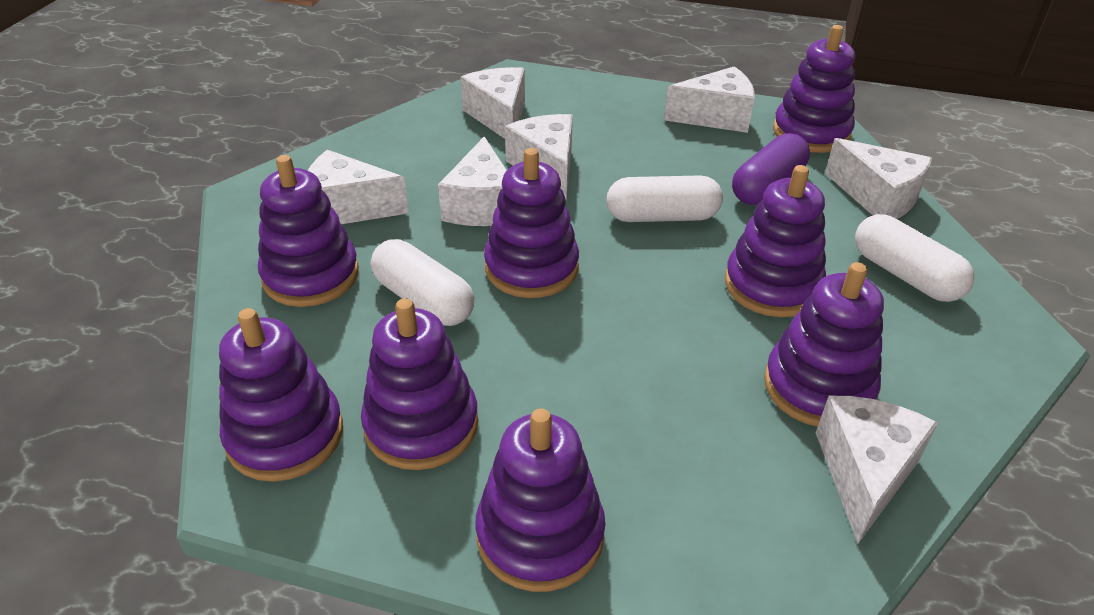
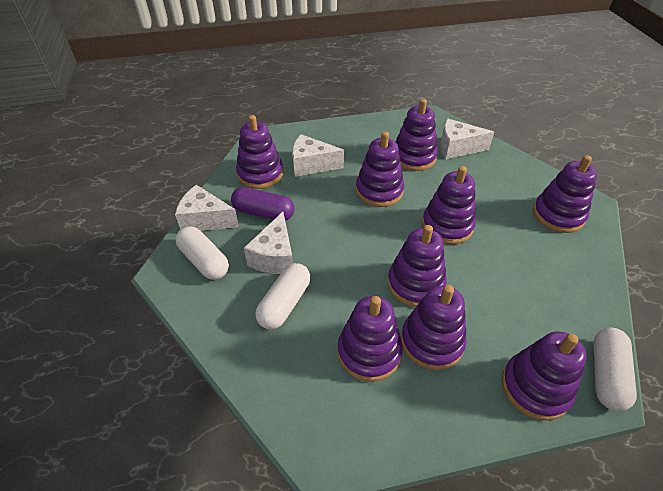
purple stacking toy: 8 -> 9
white cheese: 7 -> 4

